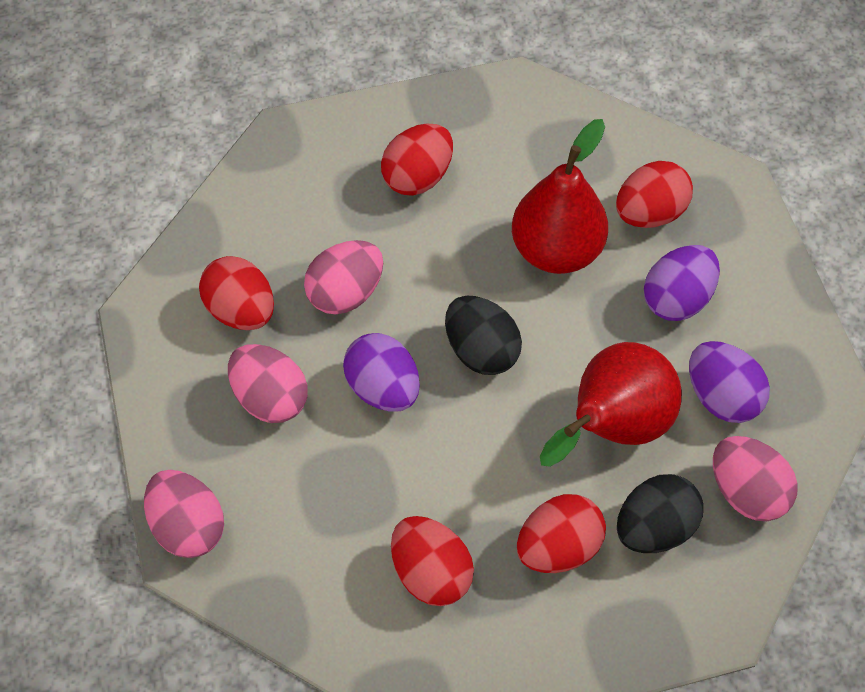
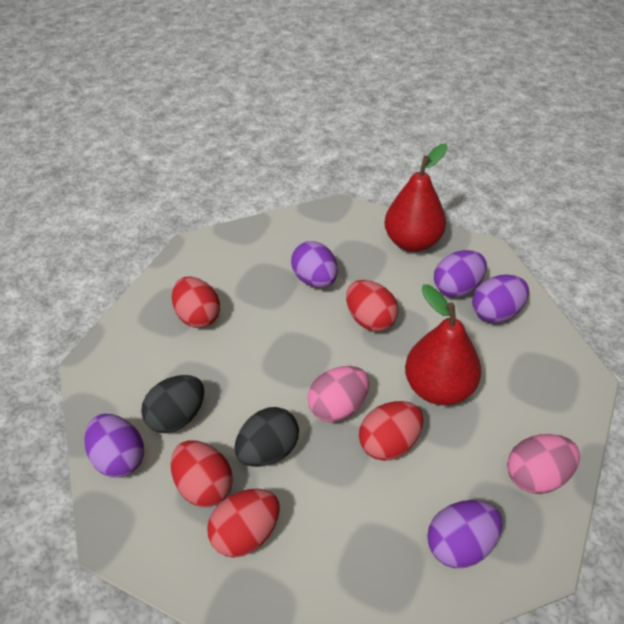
pink egg: 4 -> 2
purple egg: 3 -> 5

